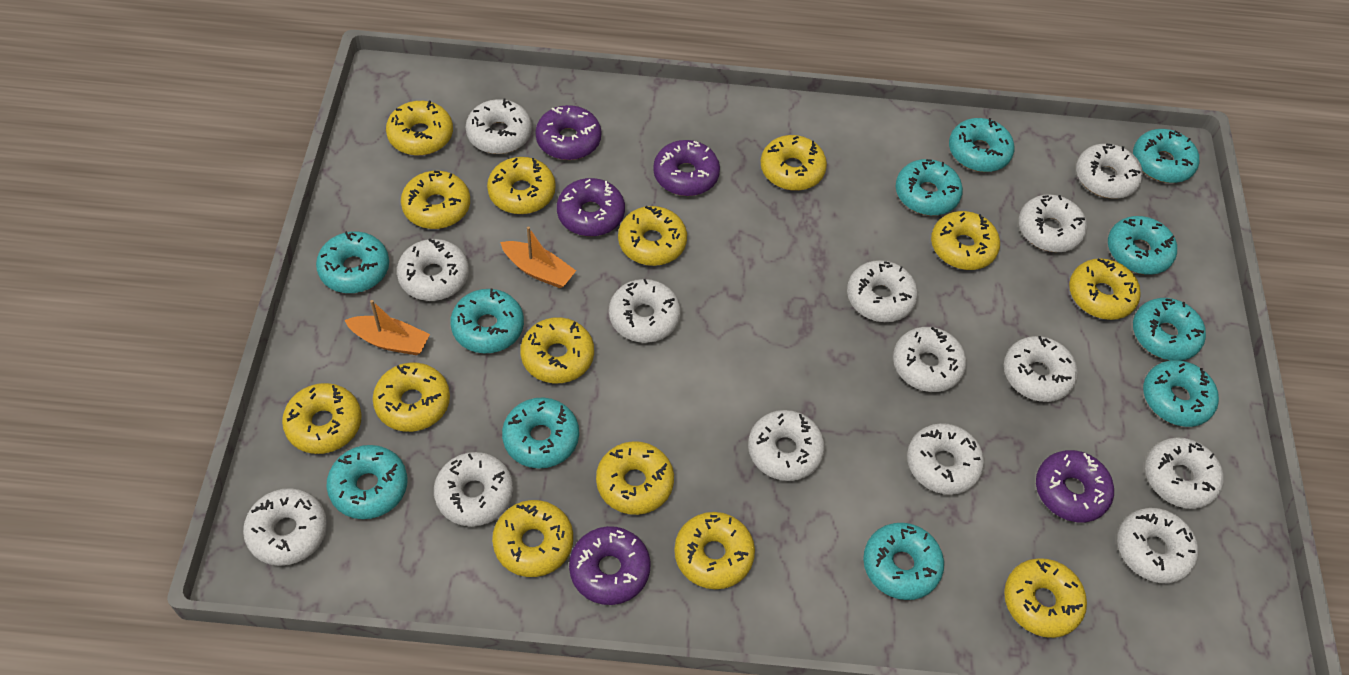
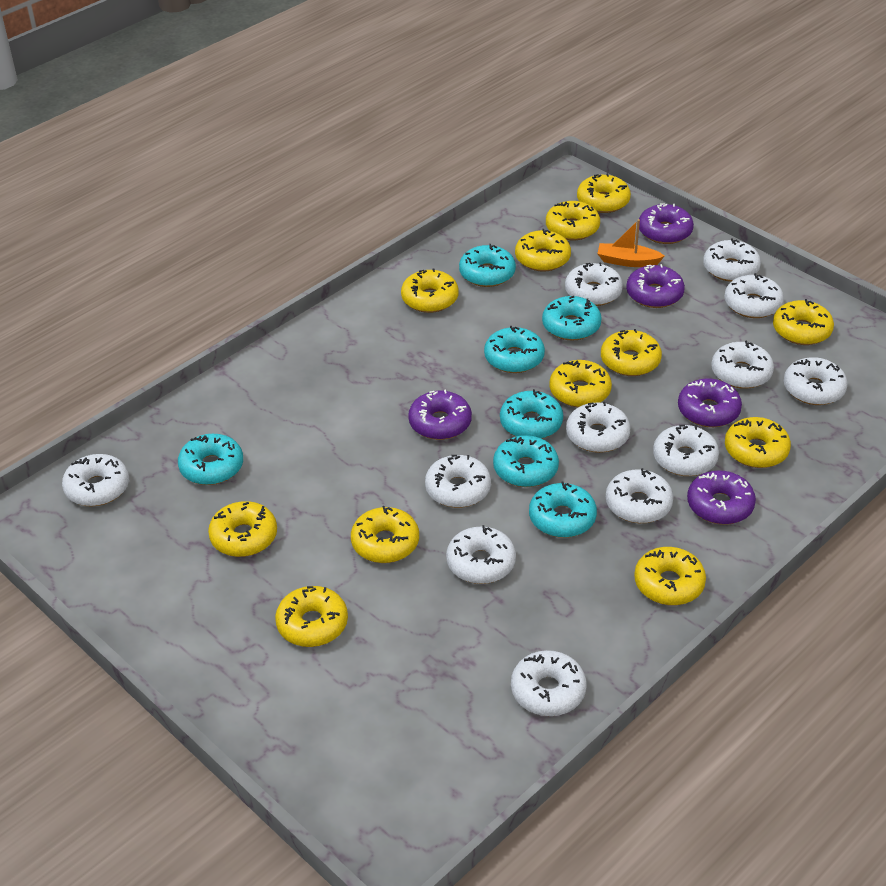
orange boat: 2 -> 1
turquoise donut: 11 -> 7
white donut: 14 -> 12
yellow donut: 14 -> 12

